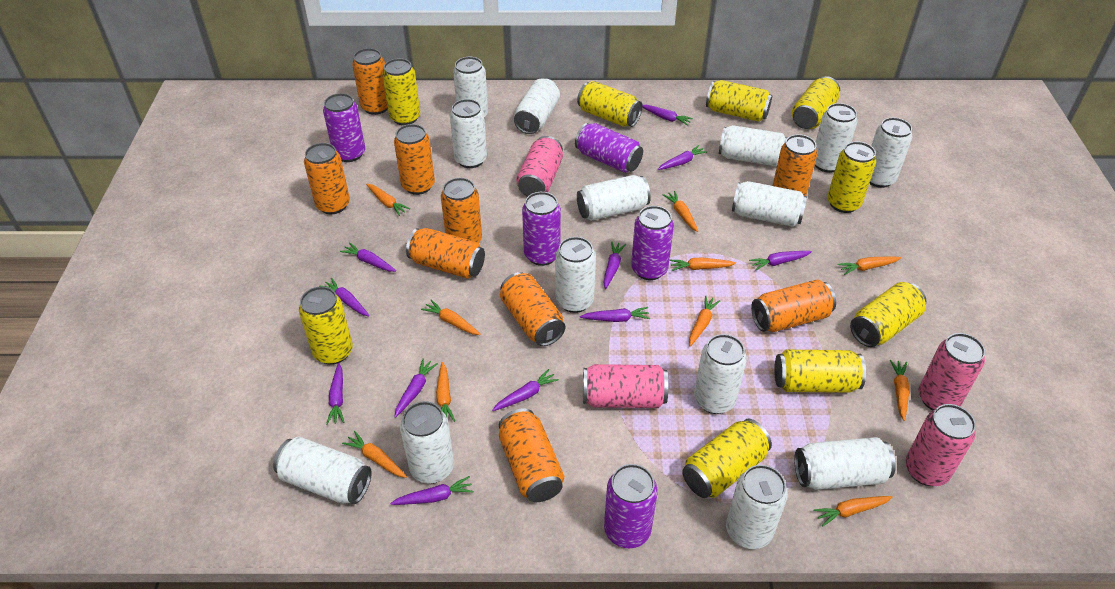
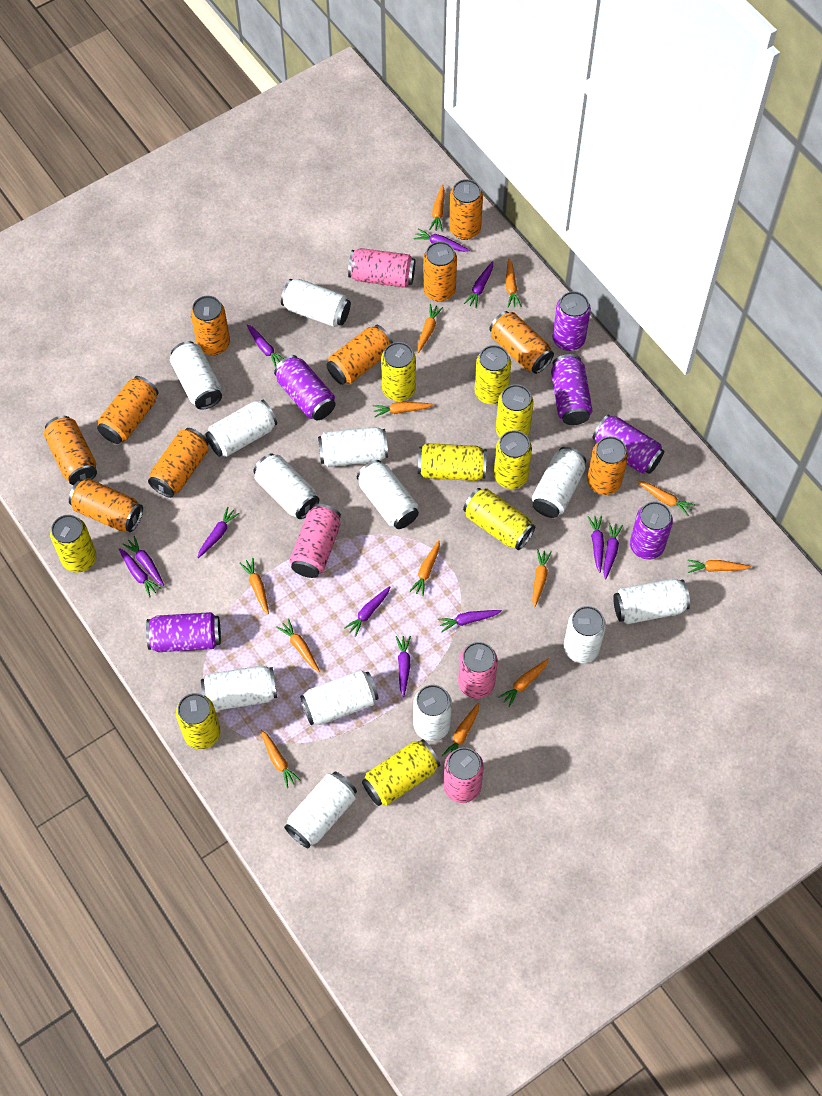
orange can: 9 -> 10
orange carrot: 10 -> 13
purple can: 5 -> 6
white can: 14 -> 13

